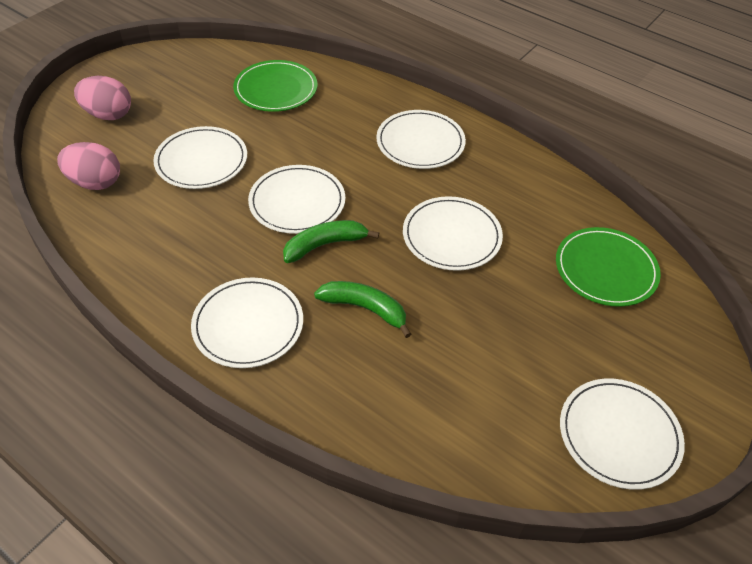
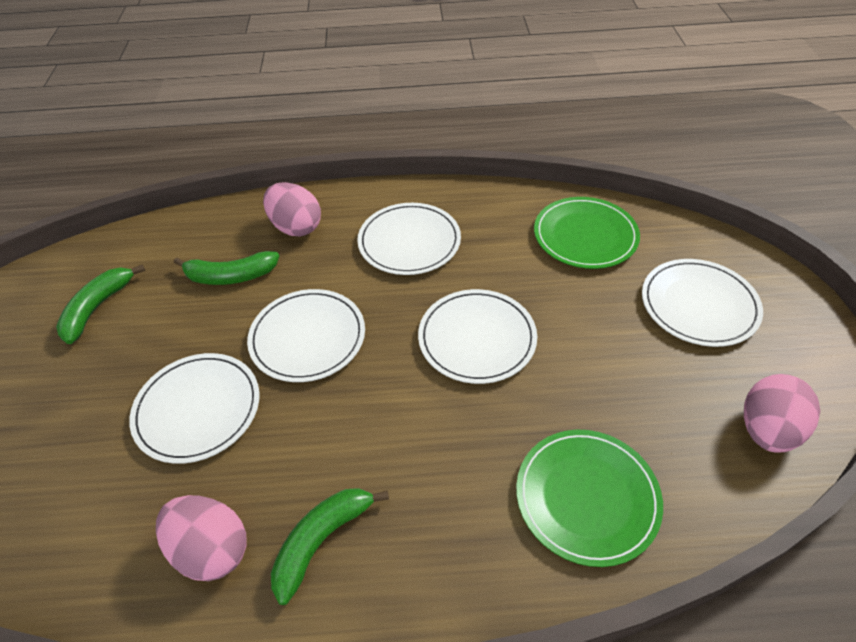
green banana: 2 -> 3
pink egg: 2 -> 3
white plate: 6 -> 5

